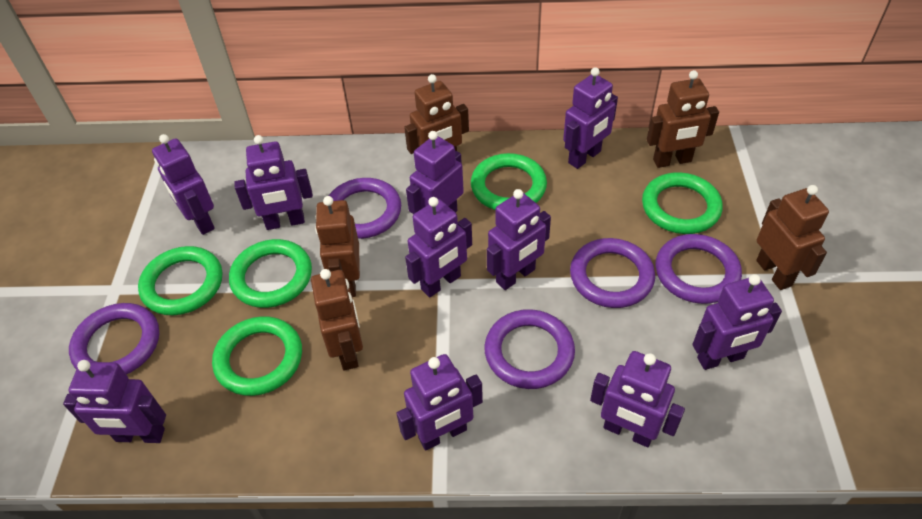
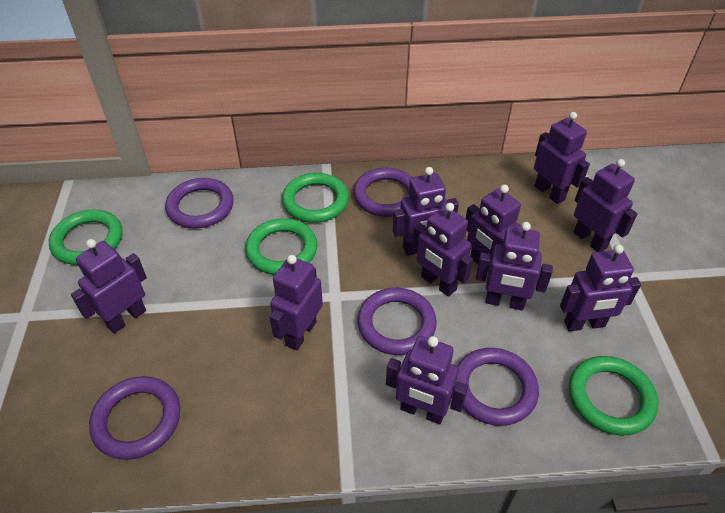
brown robot: 5 -> 0
green ring: 5 -> 4

